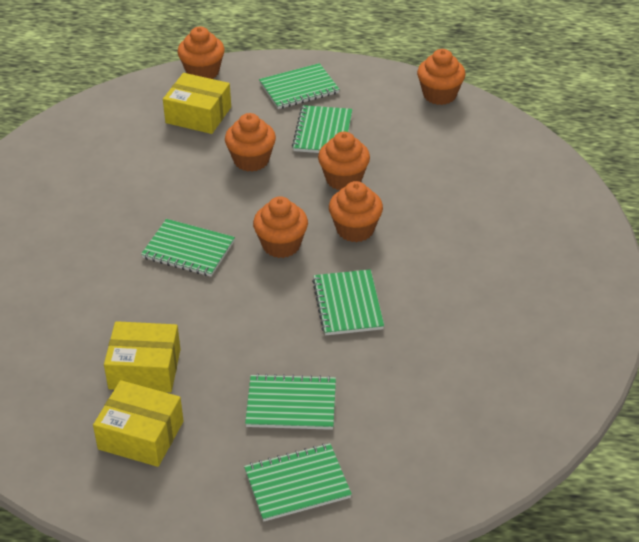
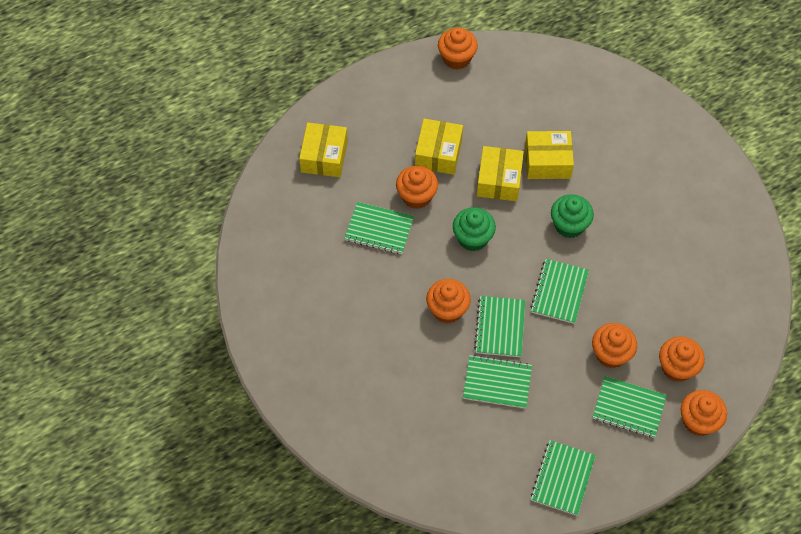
green cupcake: 0 -> 2
yellow box: 3 -> 4

